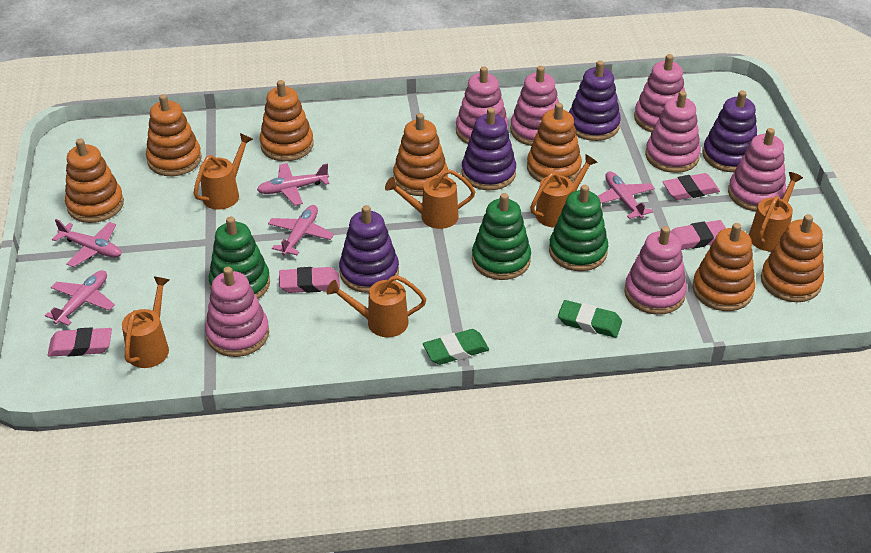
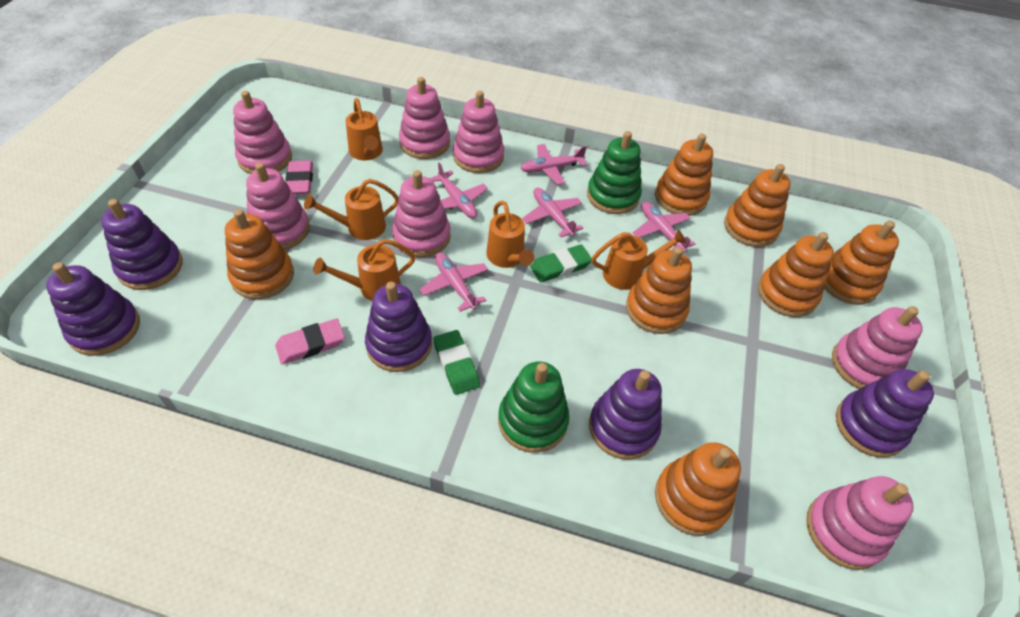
green stacking toy: 3 -> 2
orange watering can: 6 -> 5
pink eraser: 4 -> 2
purple stacking toy: 4 -> 5

